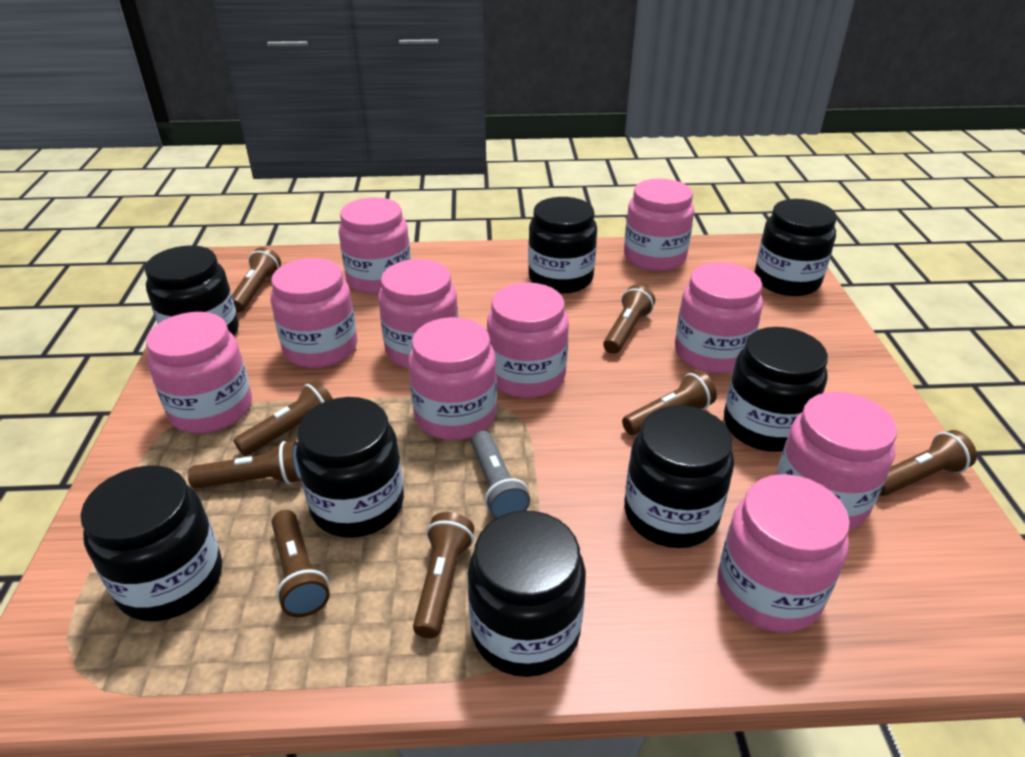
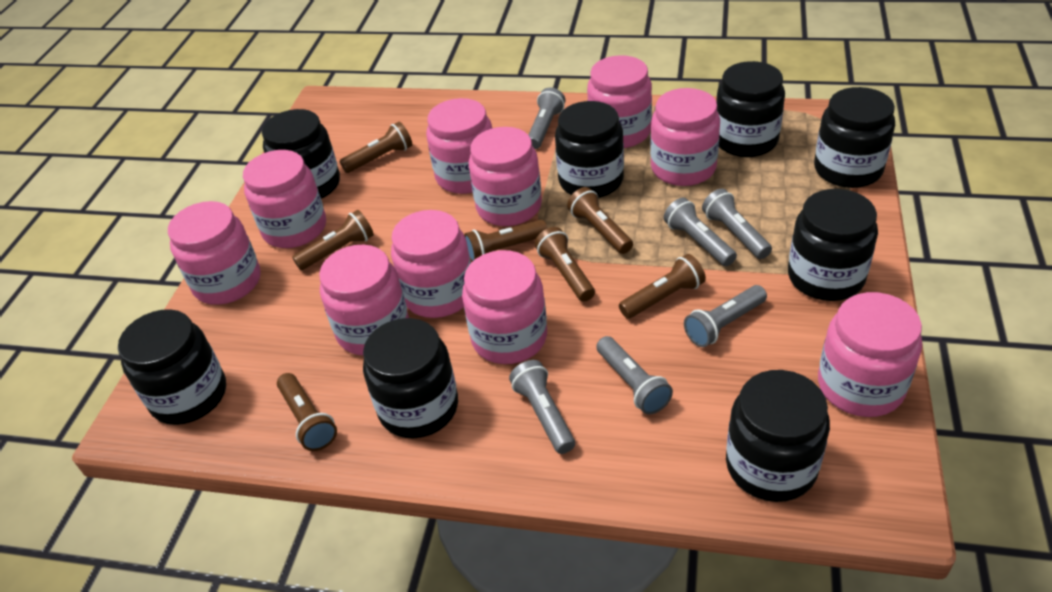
brown flashlight: 8 -> 7
grey flashlight: 1 -> 6

